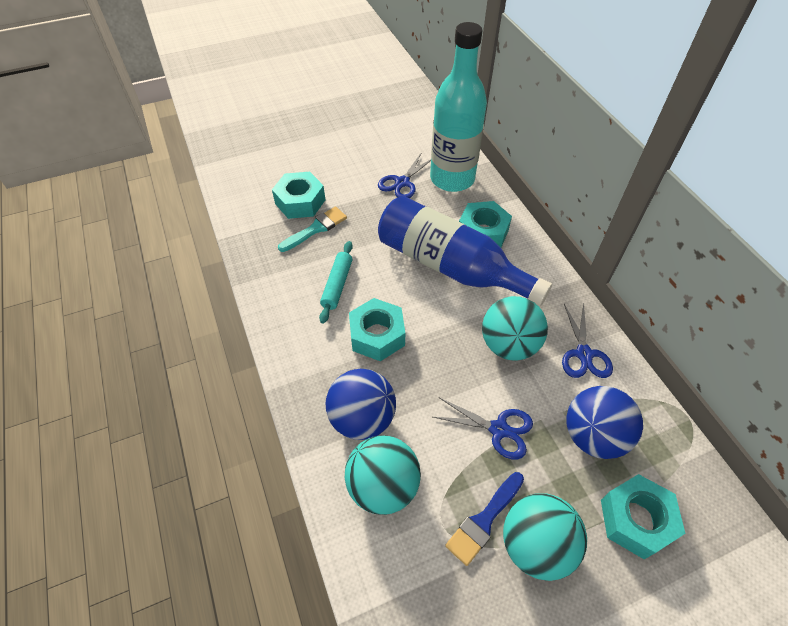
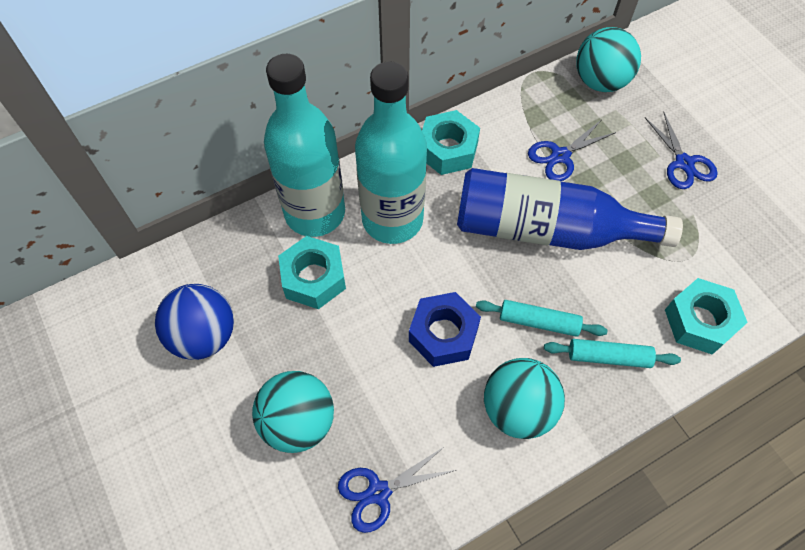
blue ball: 2 -> 1
blue brush: 1 -> 0
blue nut: 0 -> 1
turquoise bottle: 1 -> 2
turquoise brush: 1 -> 0
turquoise nut: 4 -> 3
turquoise rolling pin: 1 -> 2

